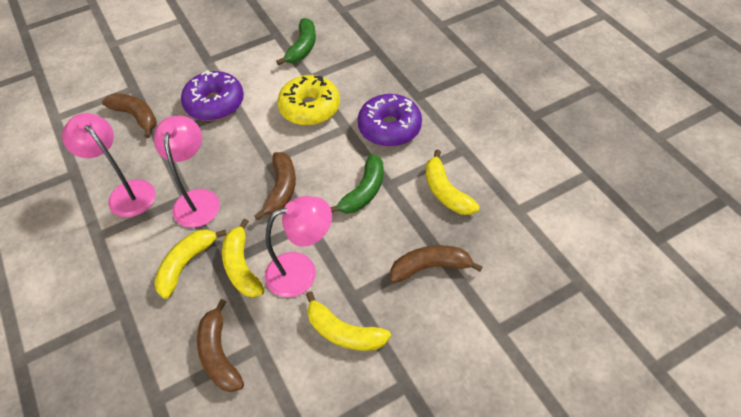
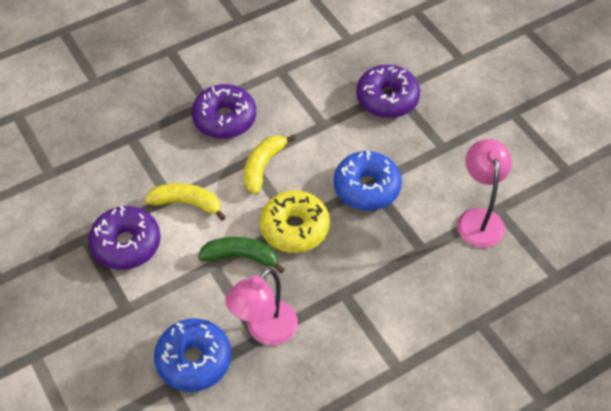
blue donut: 0 -> 2
brown banana: 4 -> 0
green banana: 2 -> 1
pink lamp: 3 -> 2
purple donut: 2 -> 3
yellow banana: 4 -> 2

